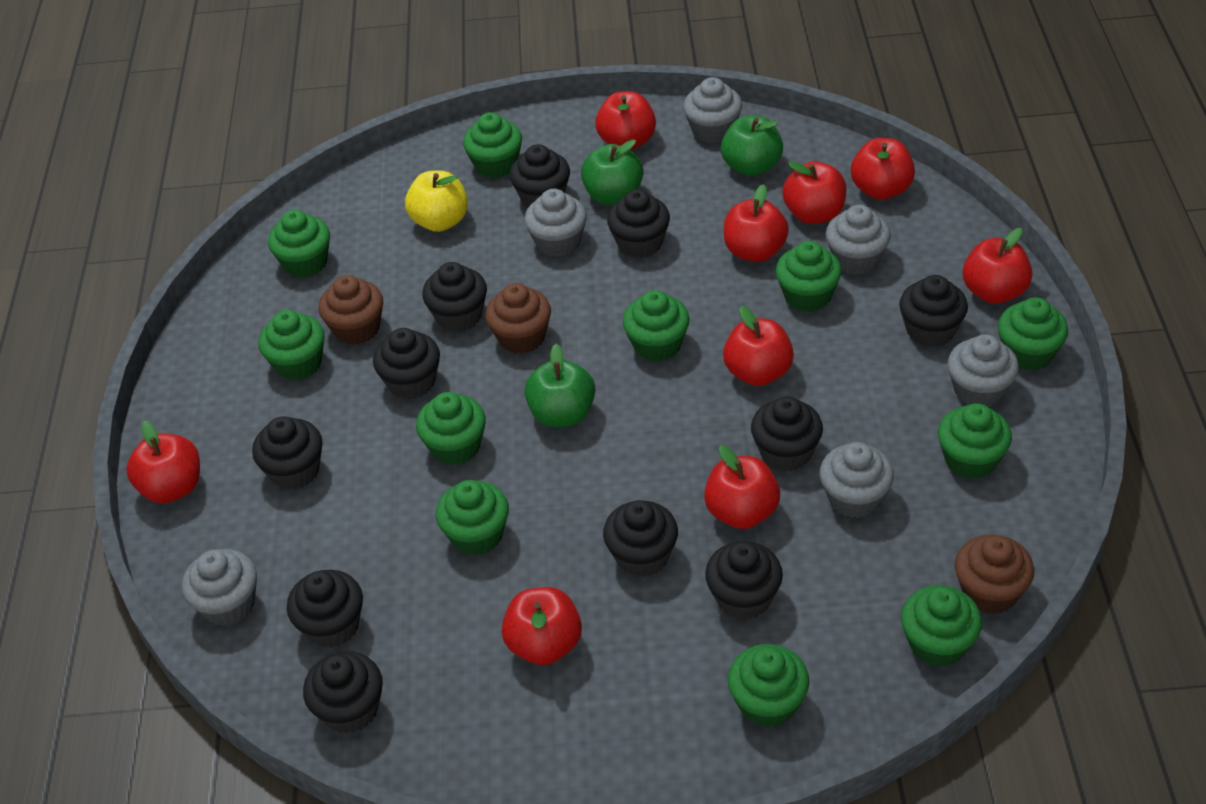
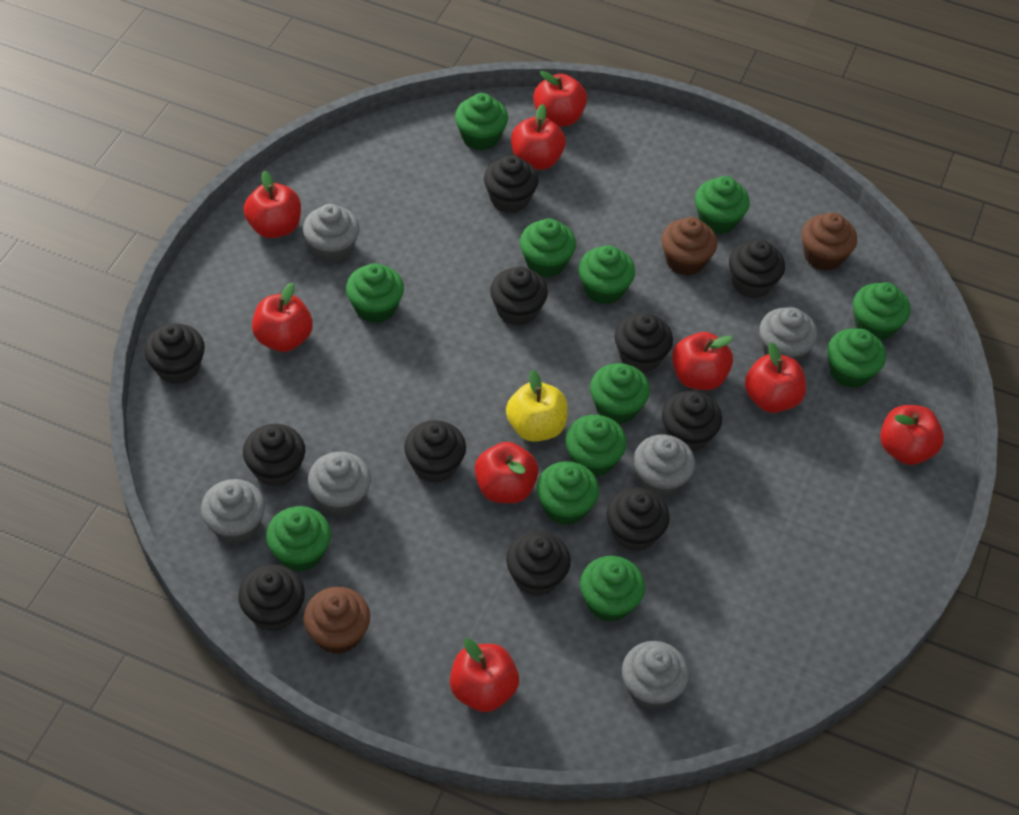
green apple: 3 -> 0
green cupcake: 11 -> 12

